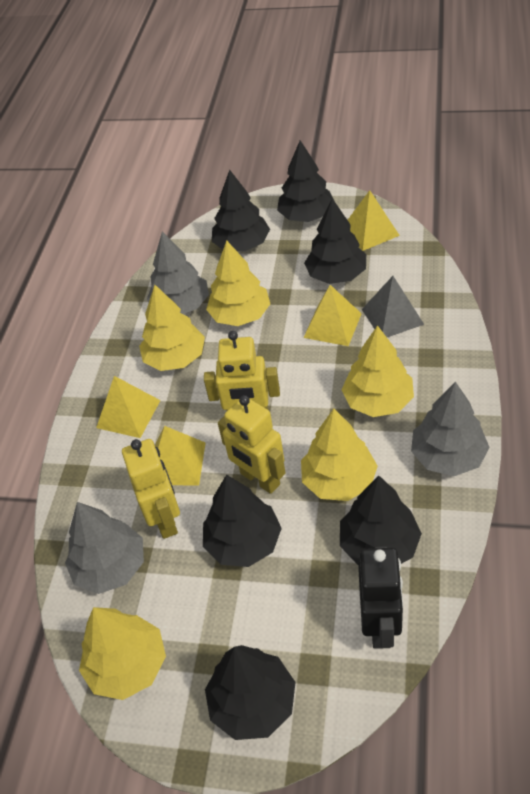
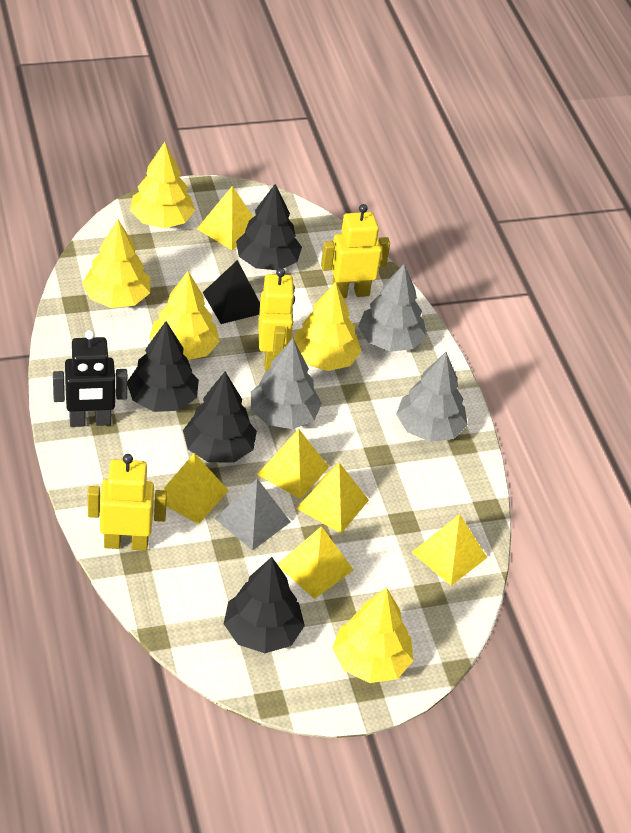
black pyramid: 0 -> 1
black tree: 6 -> 4
yellow pyramid: 4 -> 6

